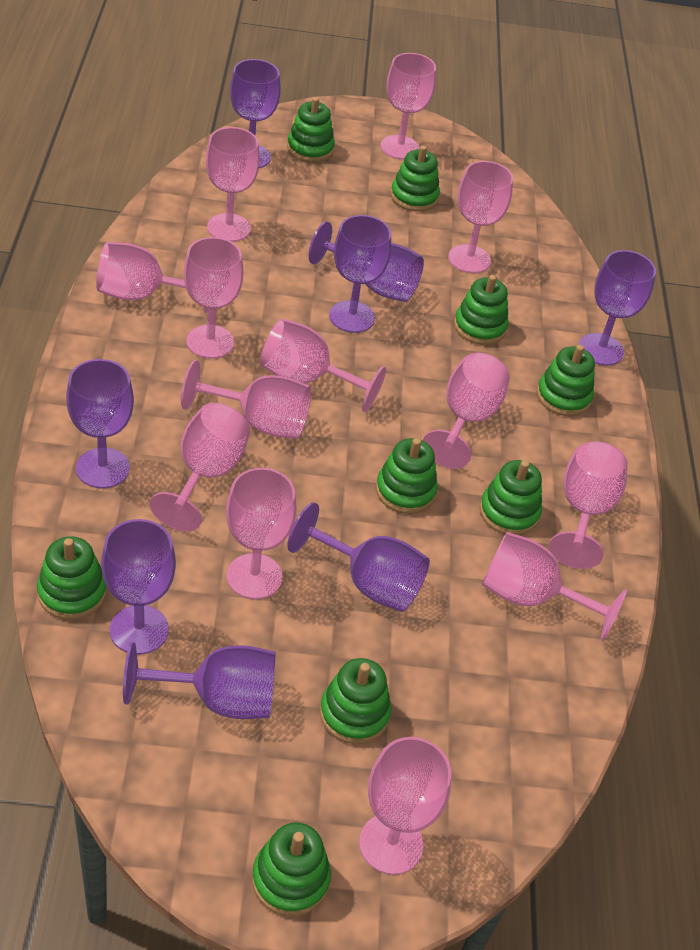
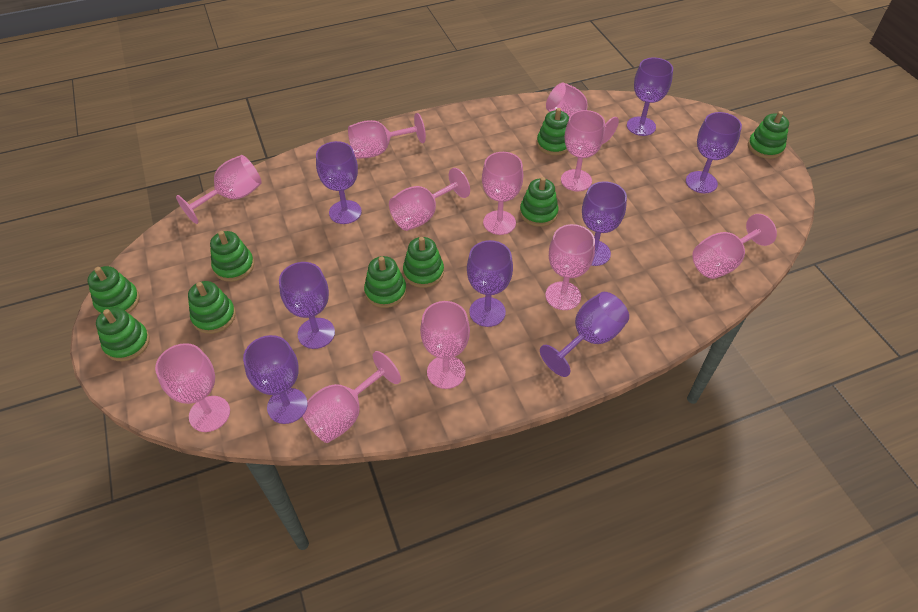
pink goblet: 13 -> 11

